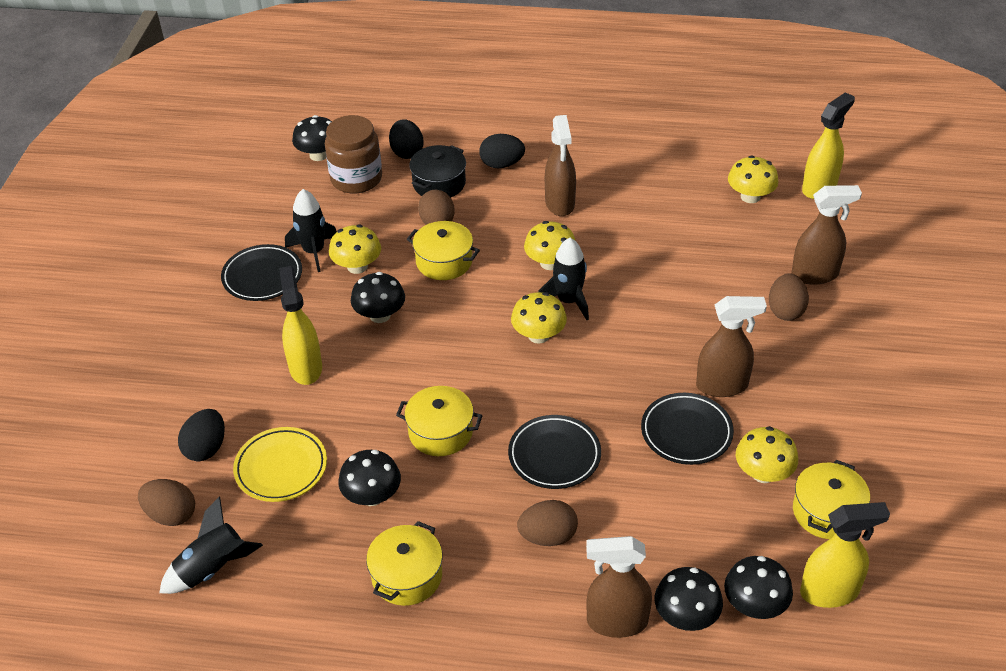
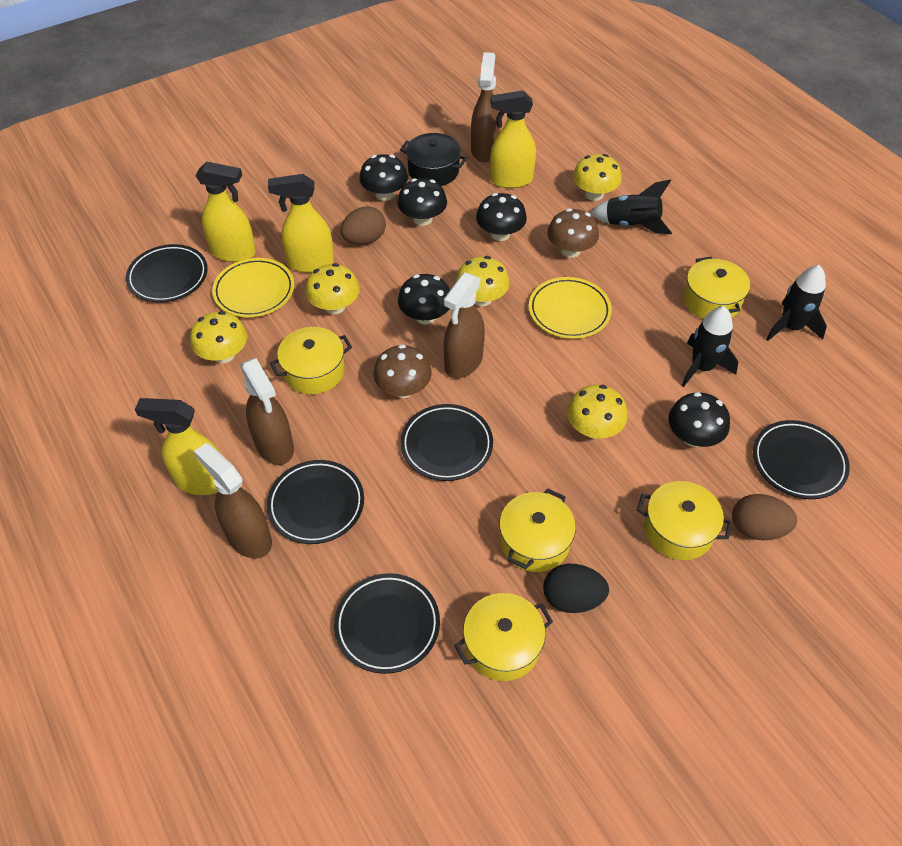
black egg: 3 -> 1
black plate: 3 -> 5
brown egg: 4 -> 2
brown jar: 1 -> 0
brown mushroom: 0 -> 2
yellow plate: 1 -> 2
yellow pot: 4 -> 5
yellow spray bottle: 3 -> 4

